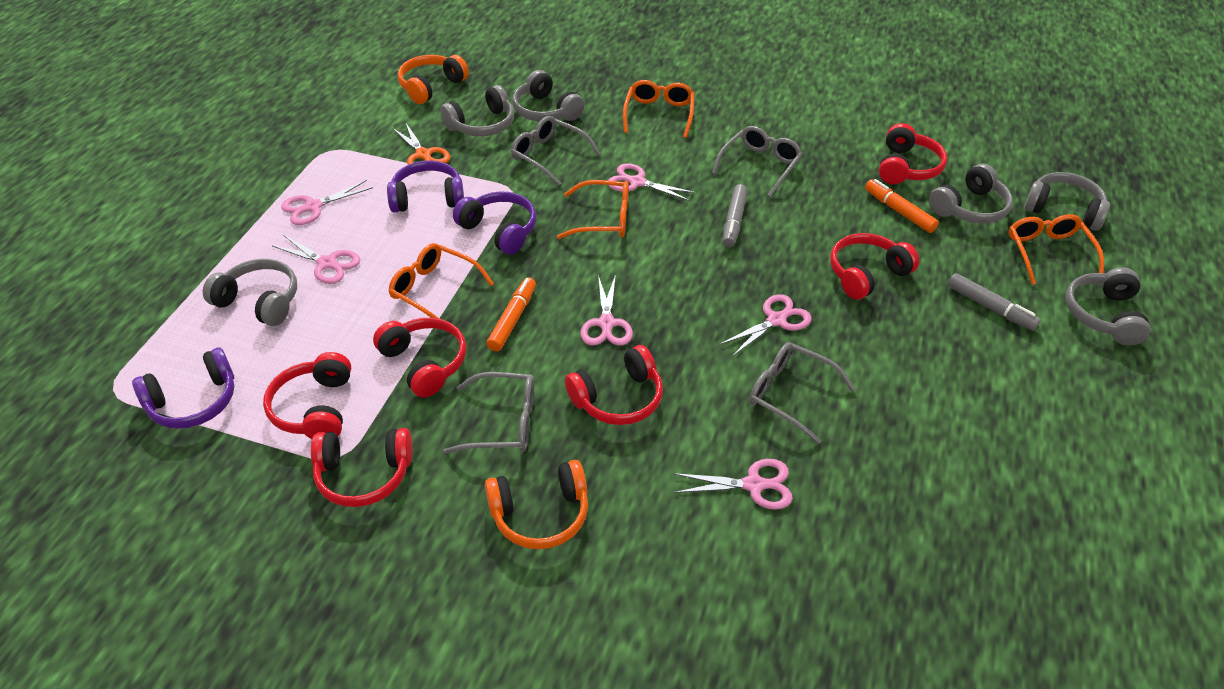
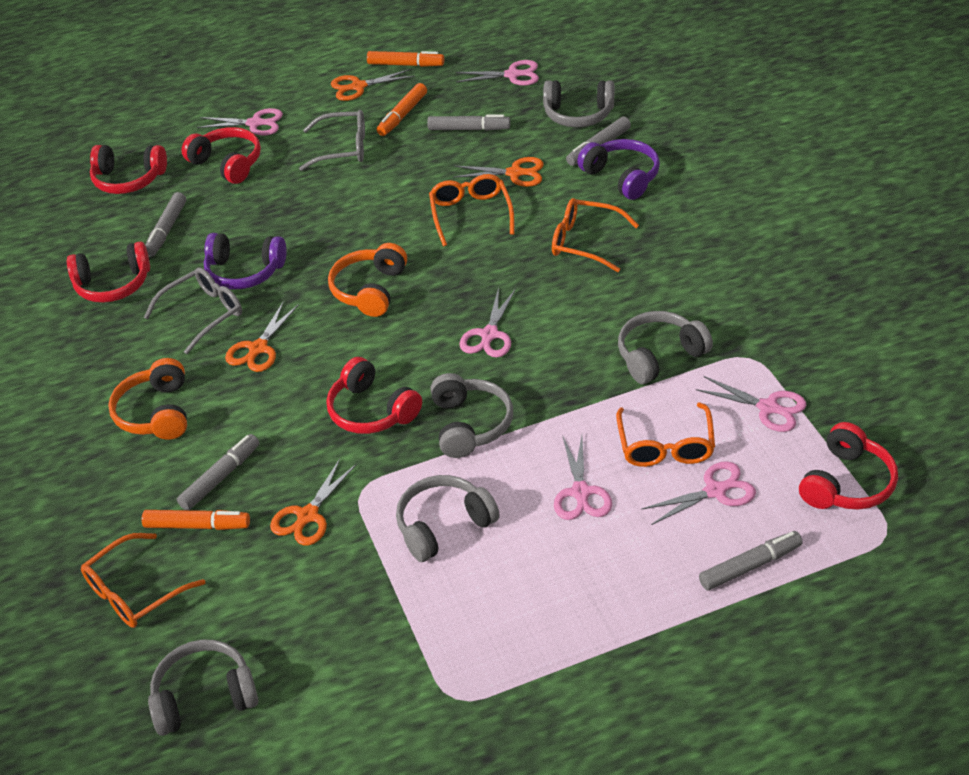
grey glasses: 4 -> 2
grey headphones: 6 -> 5
grey marker: 2 -> 5
orange marker: 2 -> 3
orange scissors: 1 -> 4
purple headphones: 3 -> 2
red headphones: 6 -> 5

